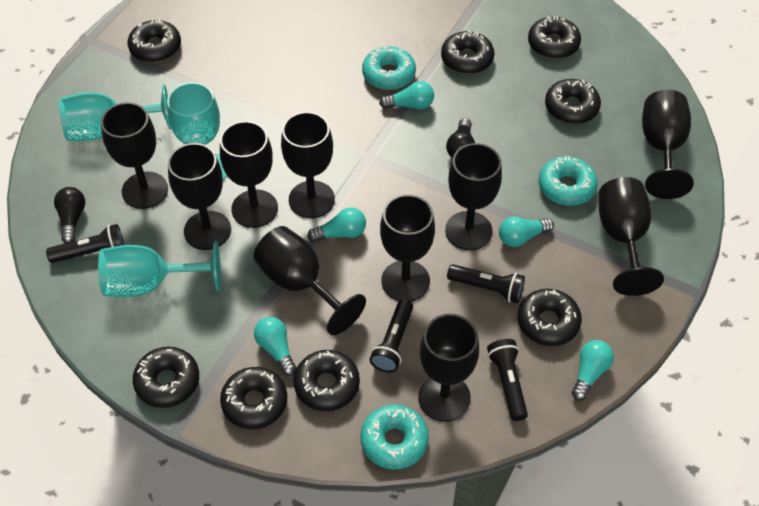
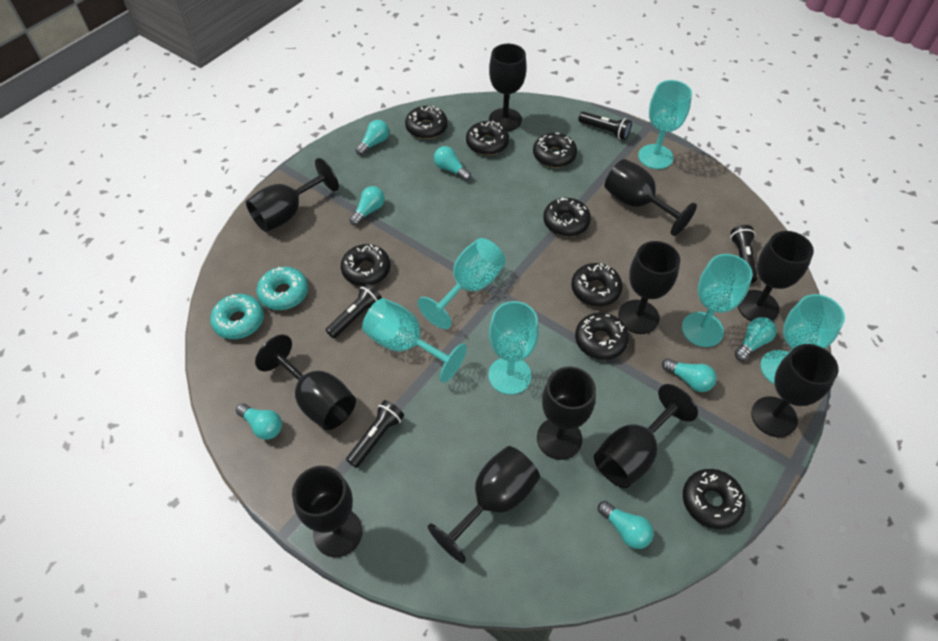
black goblet: 10 -> 11
black light bulb: 2 -> 0
turquoise donut: 3 -> 2
turquoise goblet: 3 -> 6
turquoise light bulb: 5 -> 7

